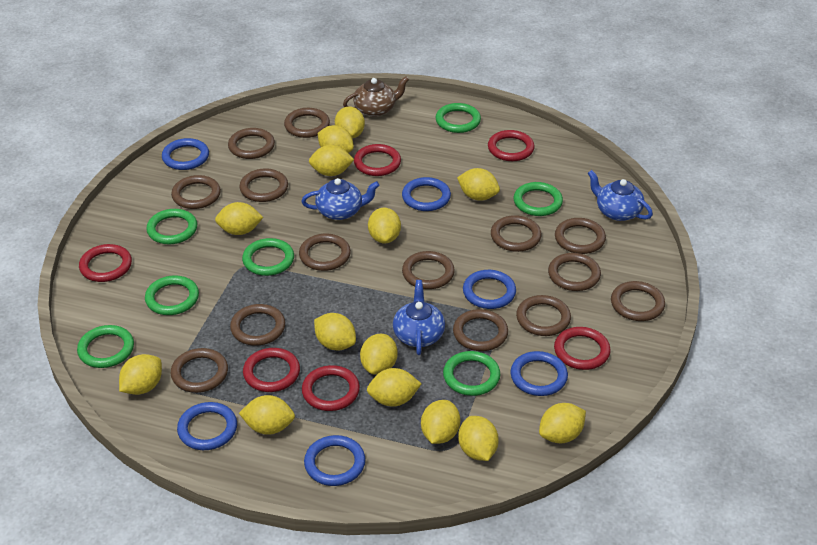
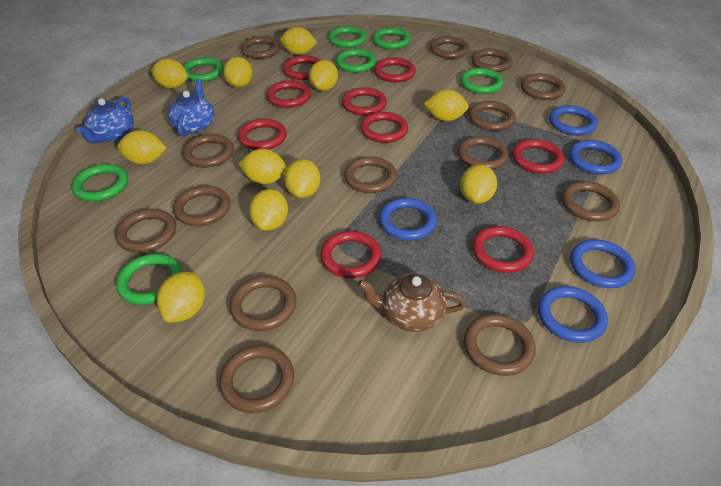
blue ring: 6 -> 5
blue teapot: 3 -> 2
red ring: 6 -> 9
yellow lemon: 14 -> 11

